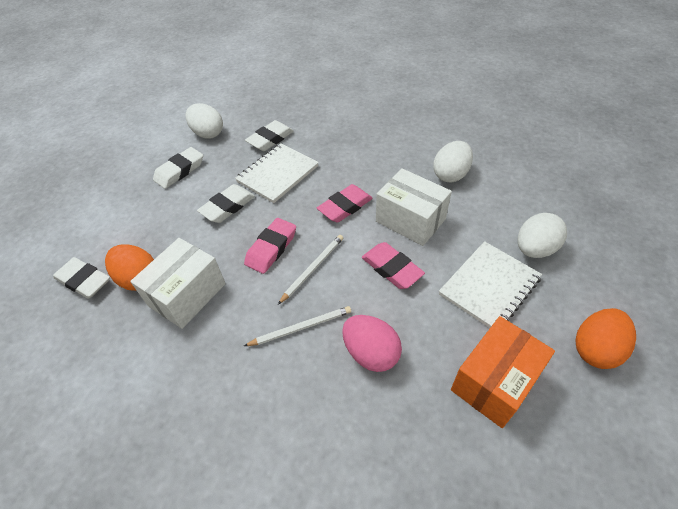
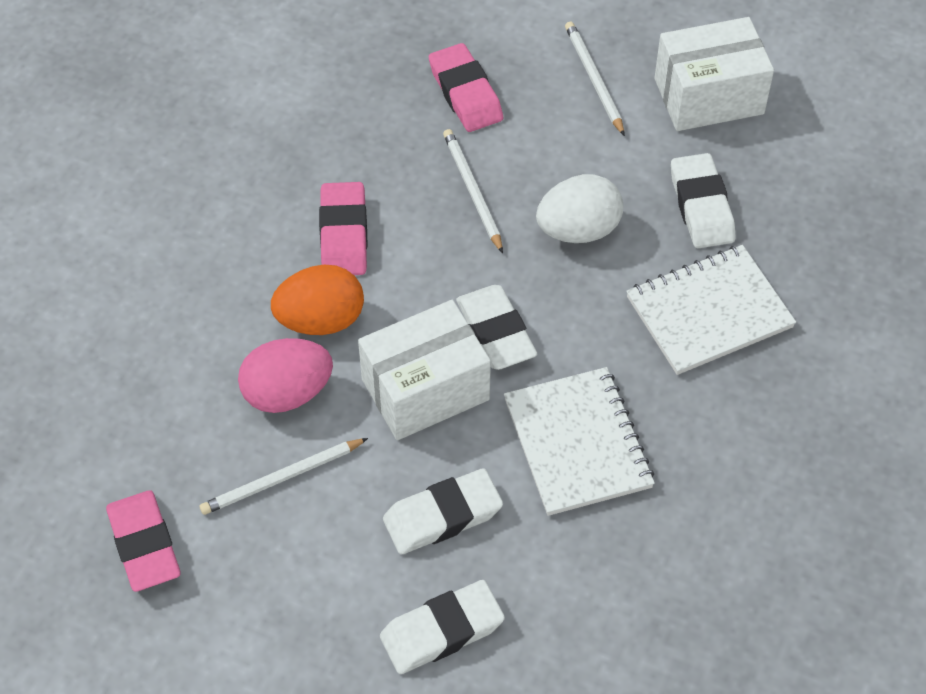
orange box: 1 -> 0
orange egg: 2 -> 1
white egg: 3 -> 1
white pencil: 2 -> 3

